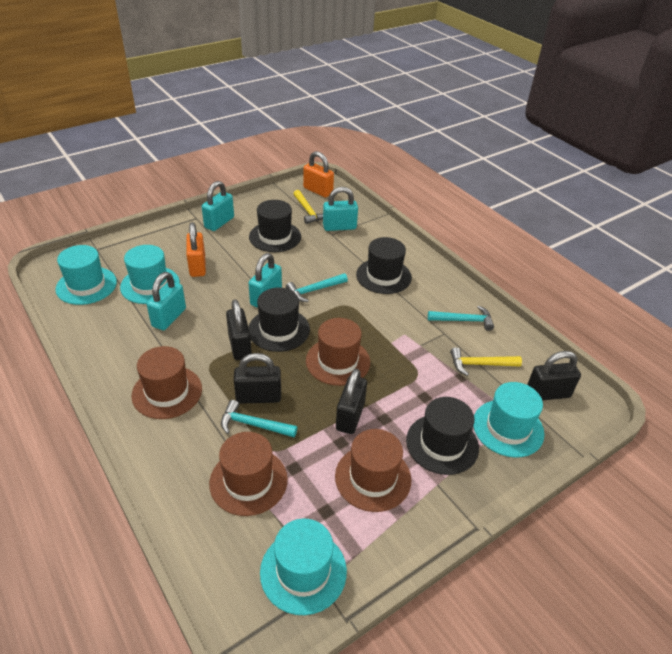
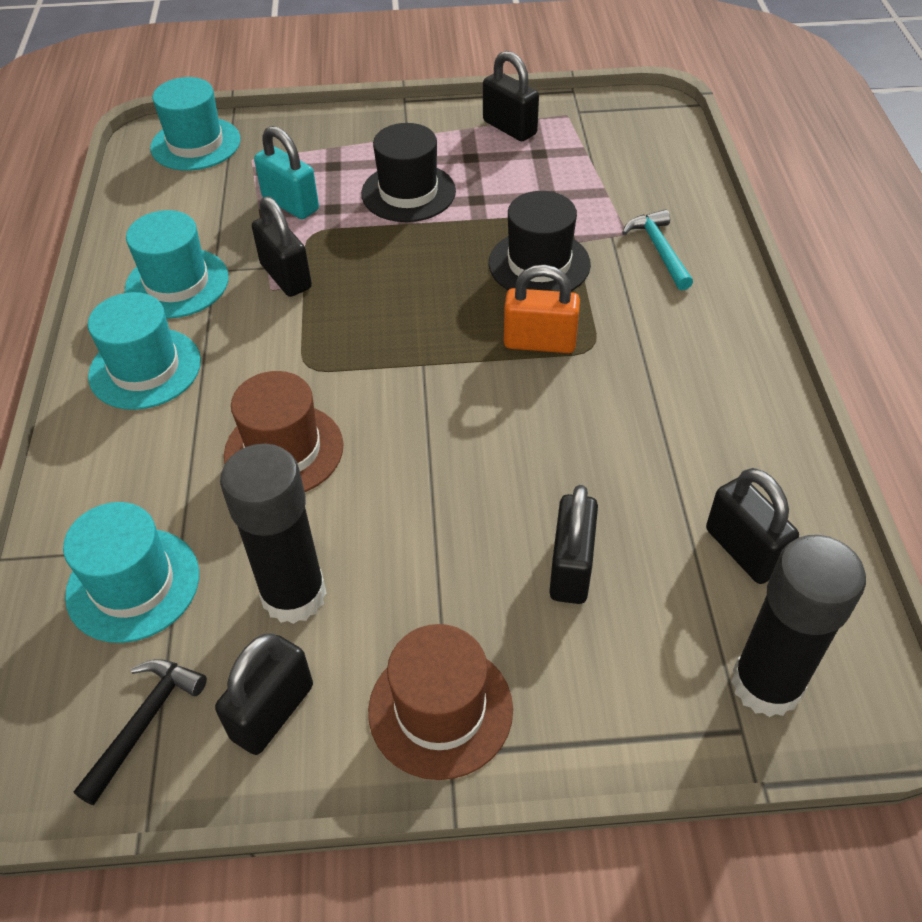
black glue stick: 0 -> 2
black hammer: 0 -> 1
black hat: 4 -> 2
black padlock: 4 -> 5
brown hat: 4 -> 2
orange padlock: 2 -> 1
turquoise hammer: 3 -> 1
turquoise padlock: 4 -> 1
yellow hammer: 2 -> 0

